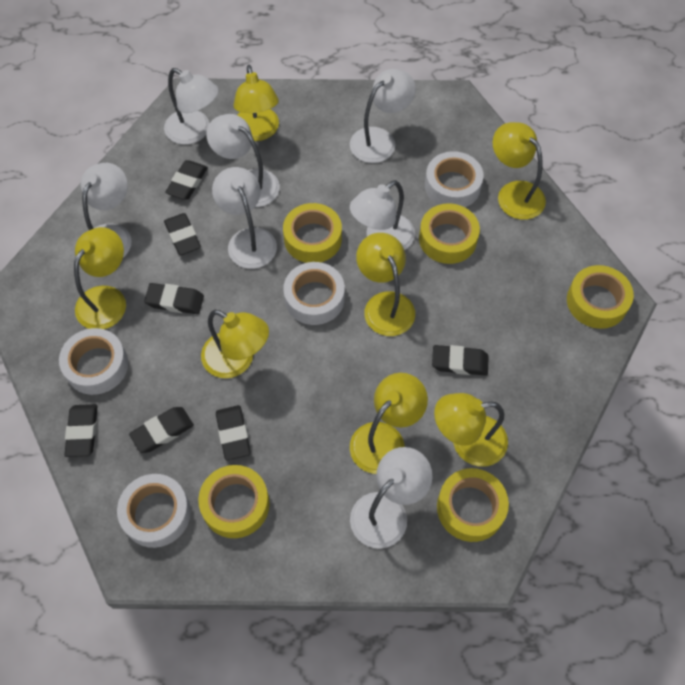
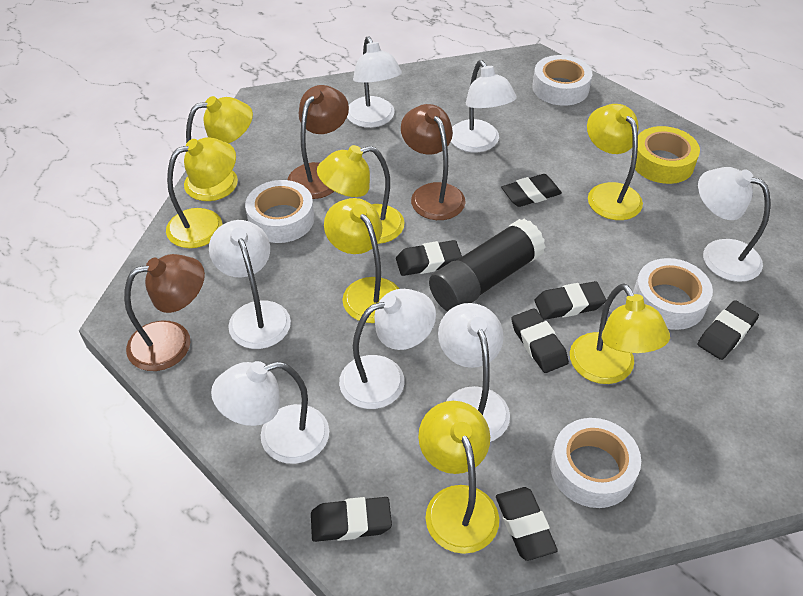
black glue stick: 0 -> 1
brown lamp: 0 -> 3
yellow tape: 5 -> 1

